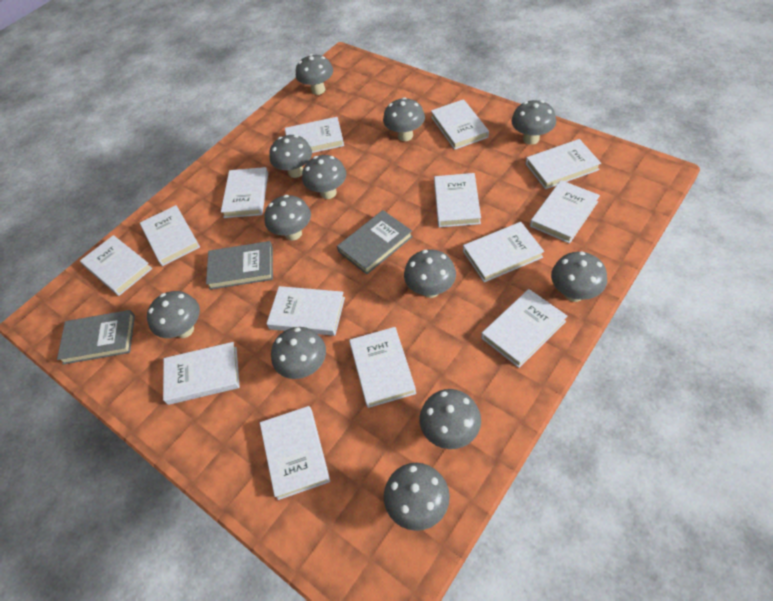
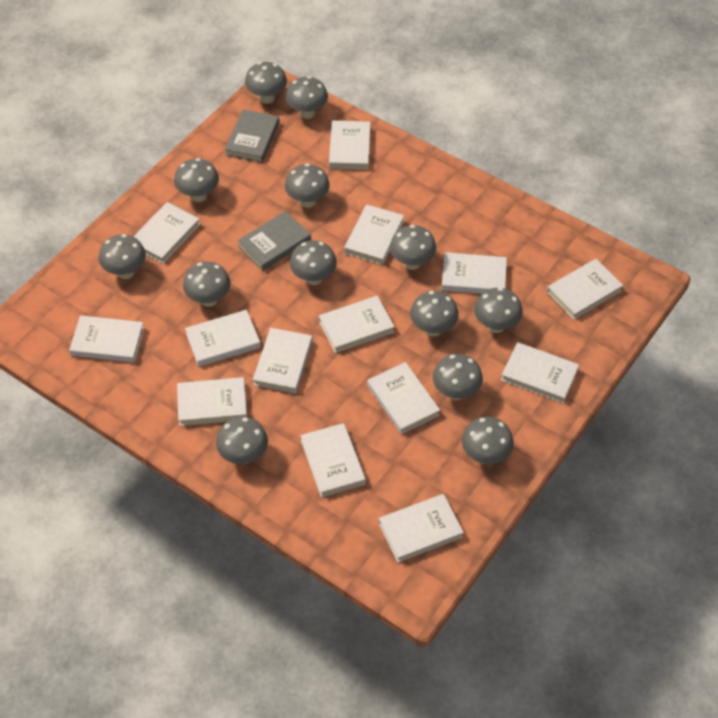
grey book: 3 -> 2
grey mushroom: 12 -> 13

